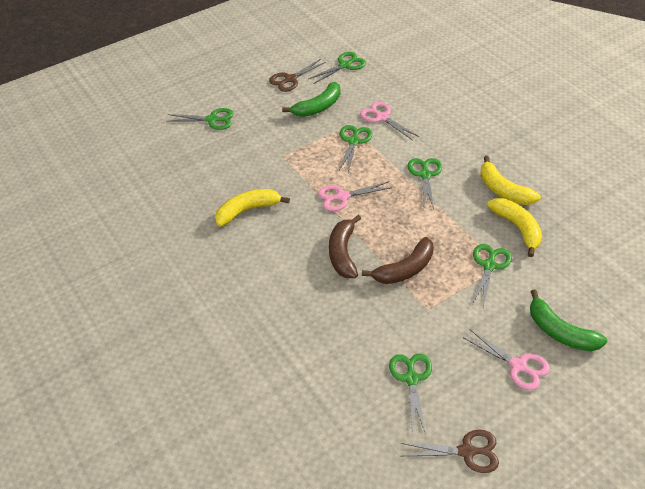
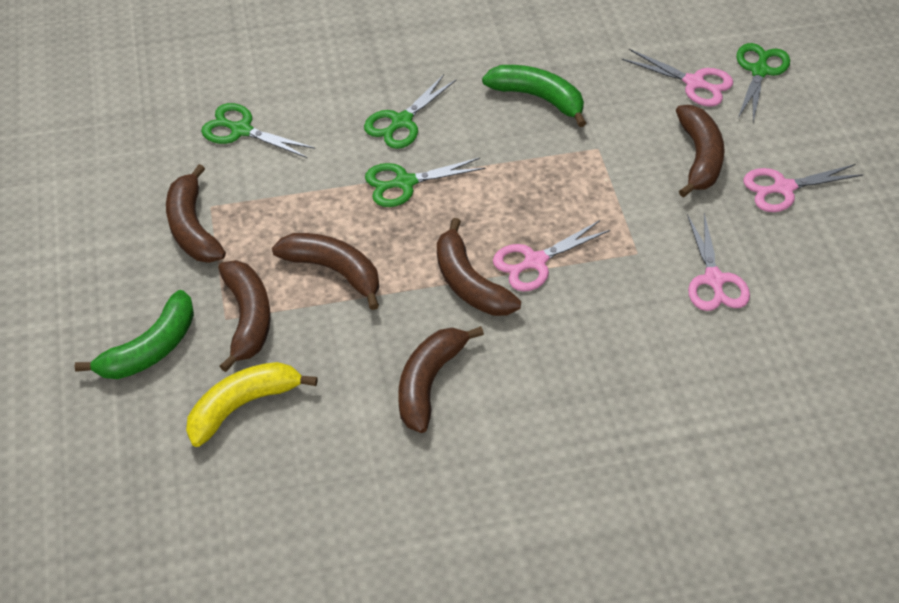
brown banana: 2 -> 6
brown scissors: 2 -> 0
green scissors: 6 -> 4
pink scissors: 3 -> 4
yellow banana: 3 -> 1

